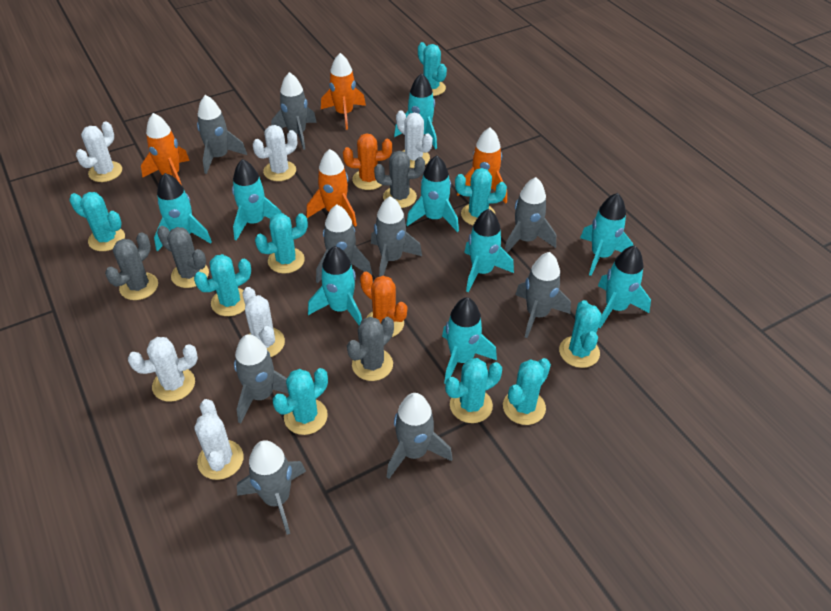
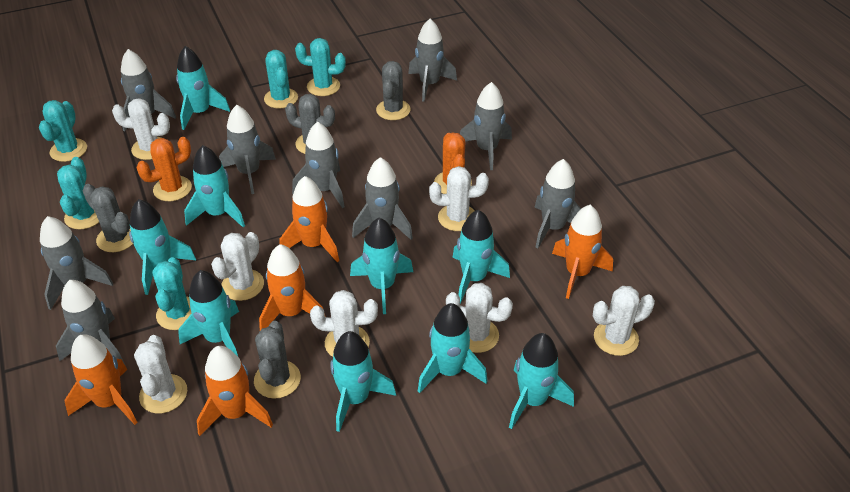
orange rocket: 4 -> 5
turquoise cactus: 9 -> 5
white cactus: 6 -> 7

